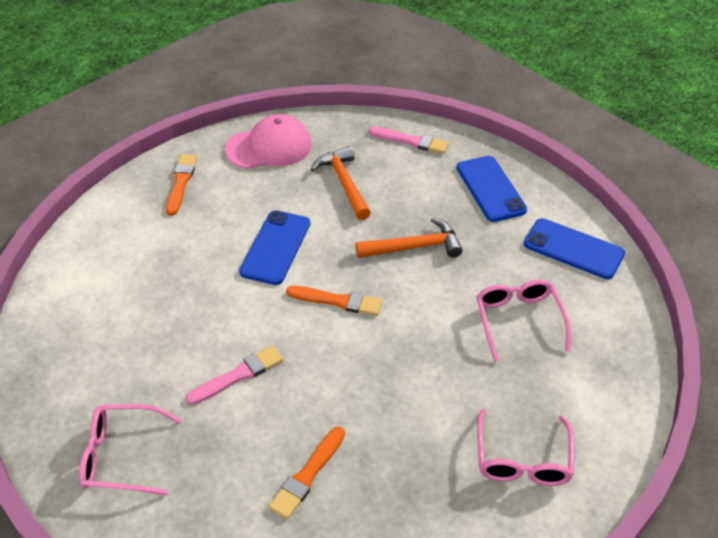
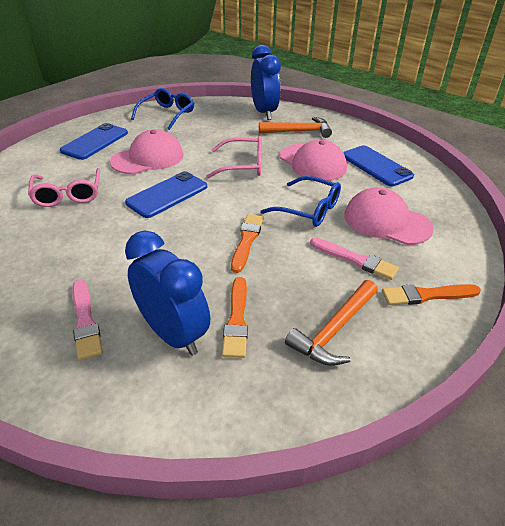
blue clock: 0 -> 2
blue glasses: 0 -> 2
pink cap: 1 -> 3
pink glasses: 3 -> 2

